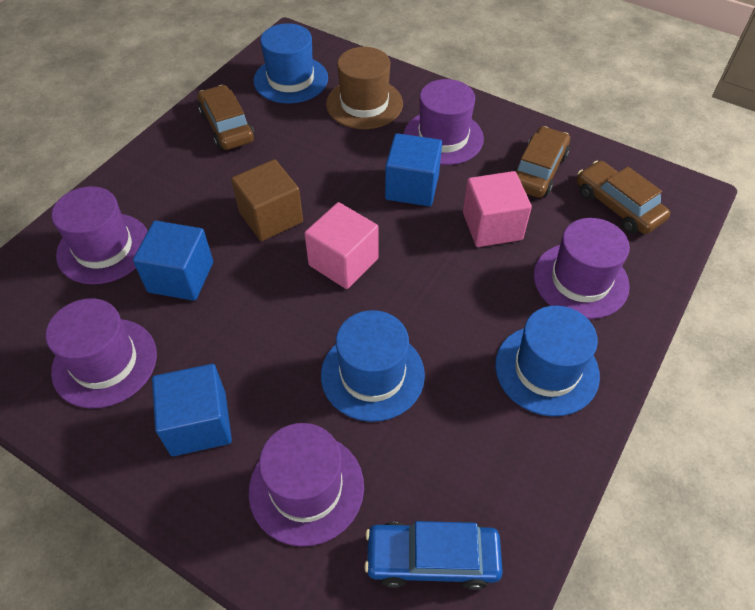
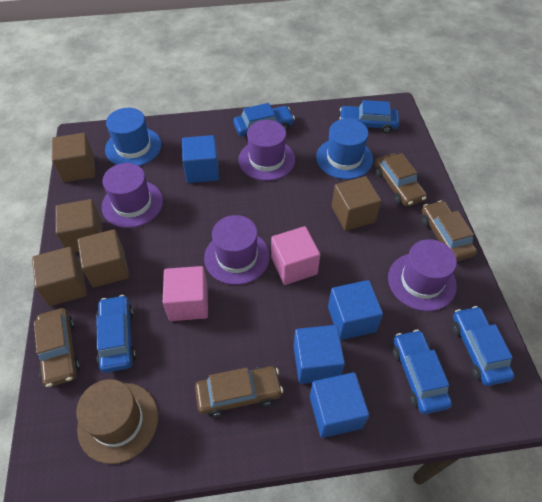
blue car: 1 -> 5
blue cube: 3 -> 4
blue hat: 3 -> 2
brown car: 3 -> 4
brown cube: 1 -> 5
purple hat: 5 -> 4

